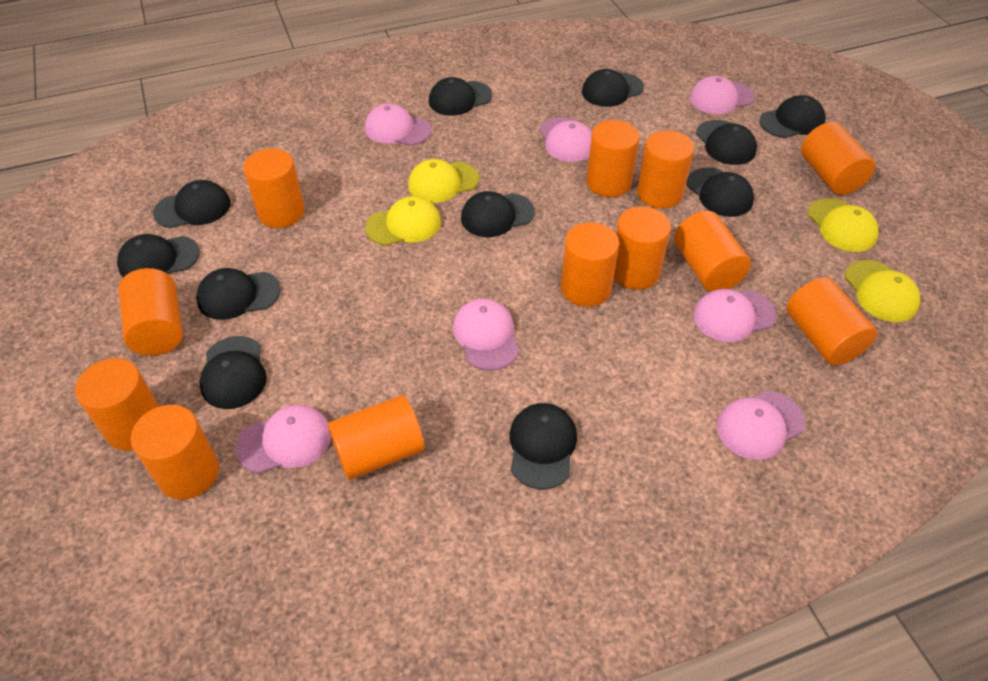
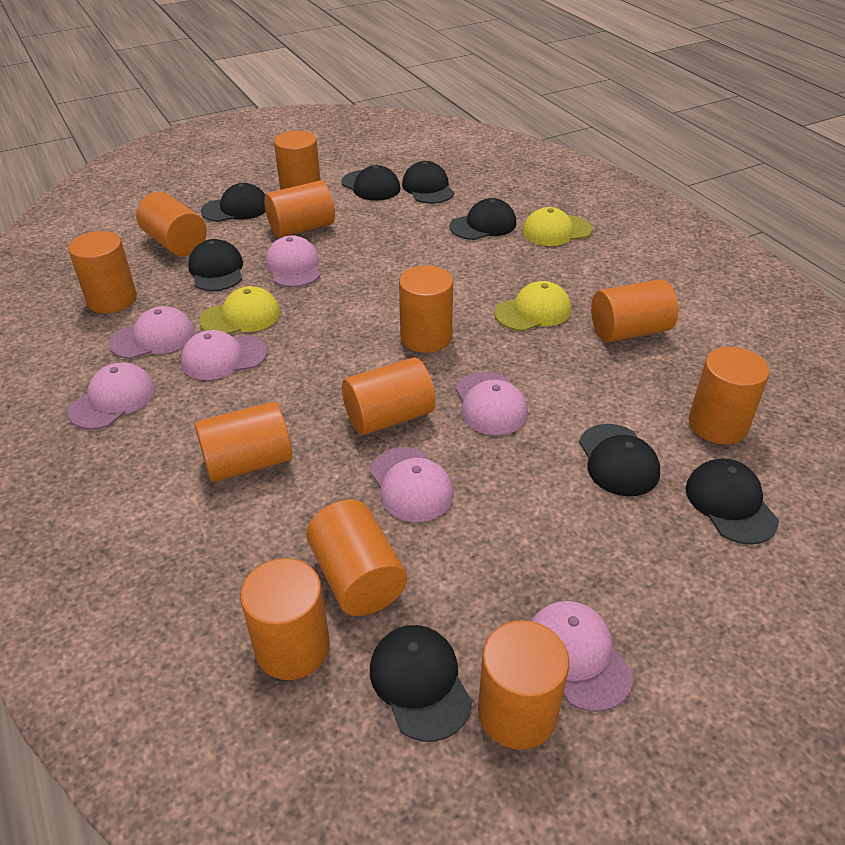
black cap: 11 -> 8
yellow cap: 4 -> 3

